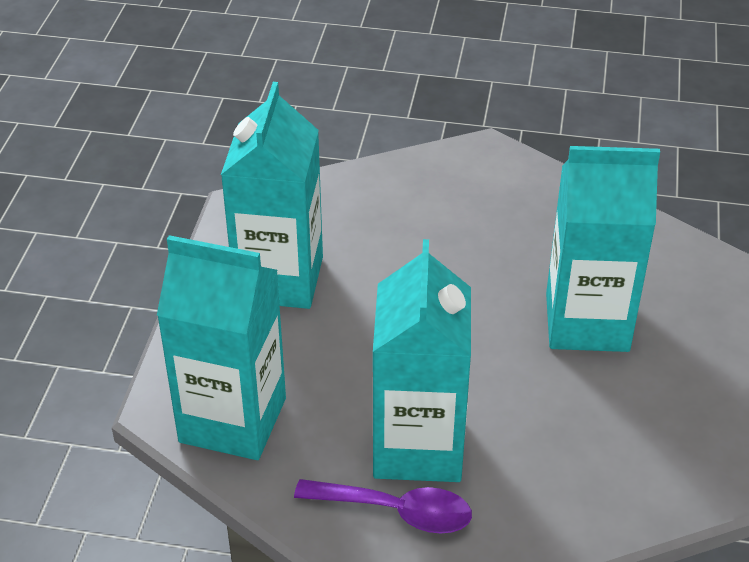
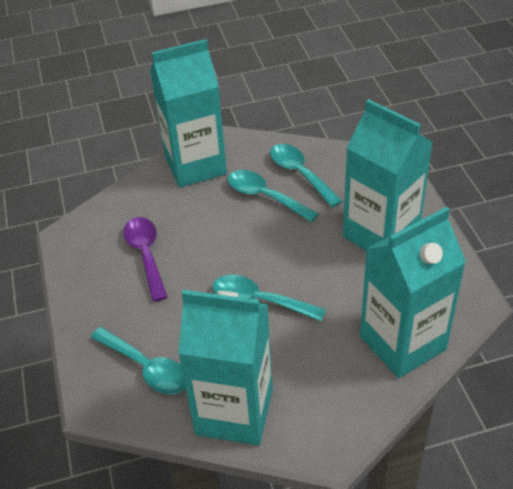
turquoise spoon: 0 -> 4

